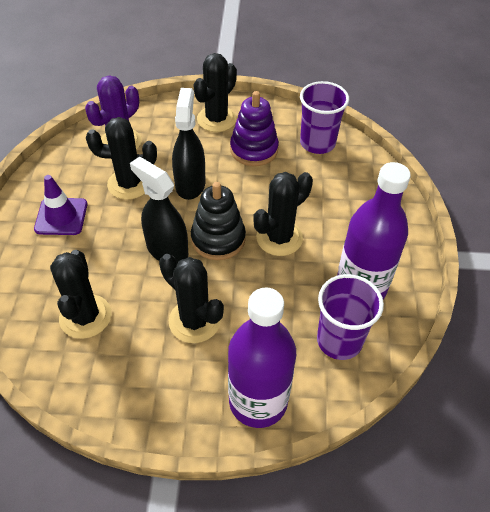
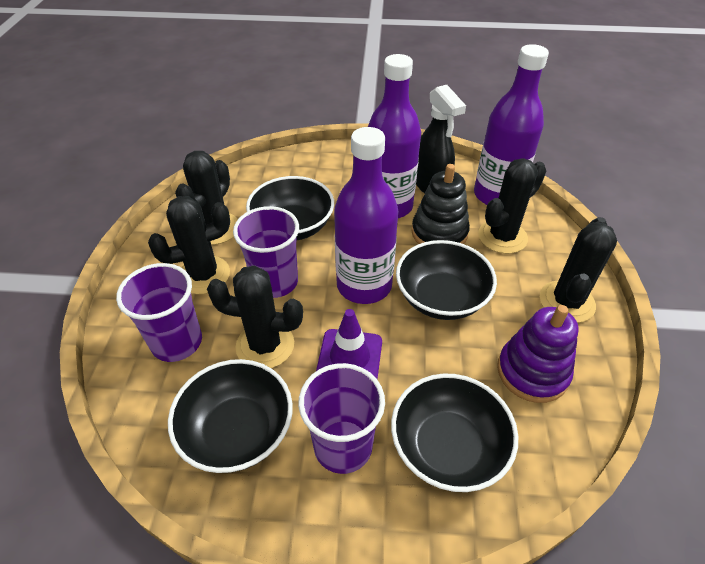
black bowl: 0 -> 4
black spray bottle: 2 -> 1
purple bottle: 2 -> 3
purple cactus: 1 -> 0
purple cup: 2 -> 3

